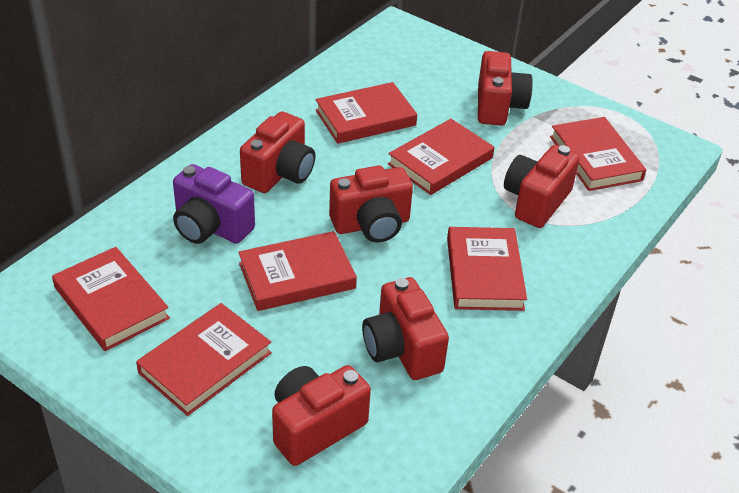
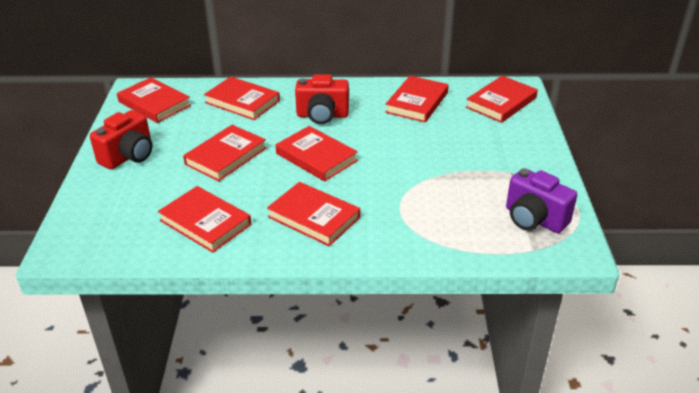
red book: 7 -> 8
red camera: 6 -> 2

